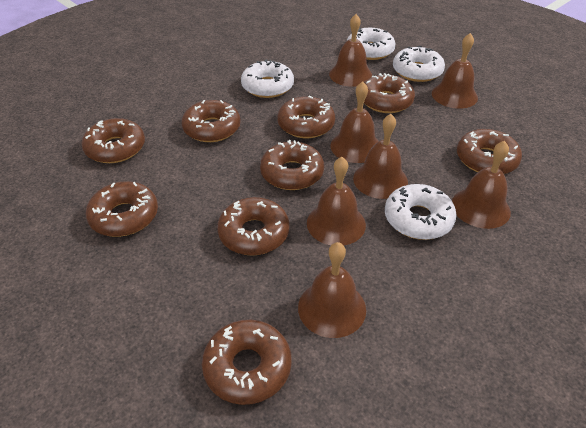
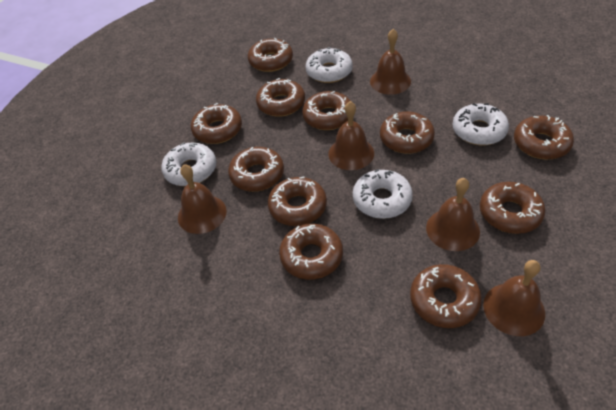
brown bell: 7 -> 5
brown donut: 9 -> 11

